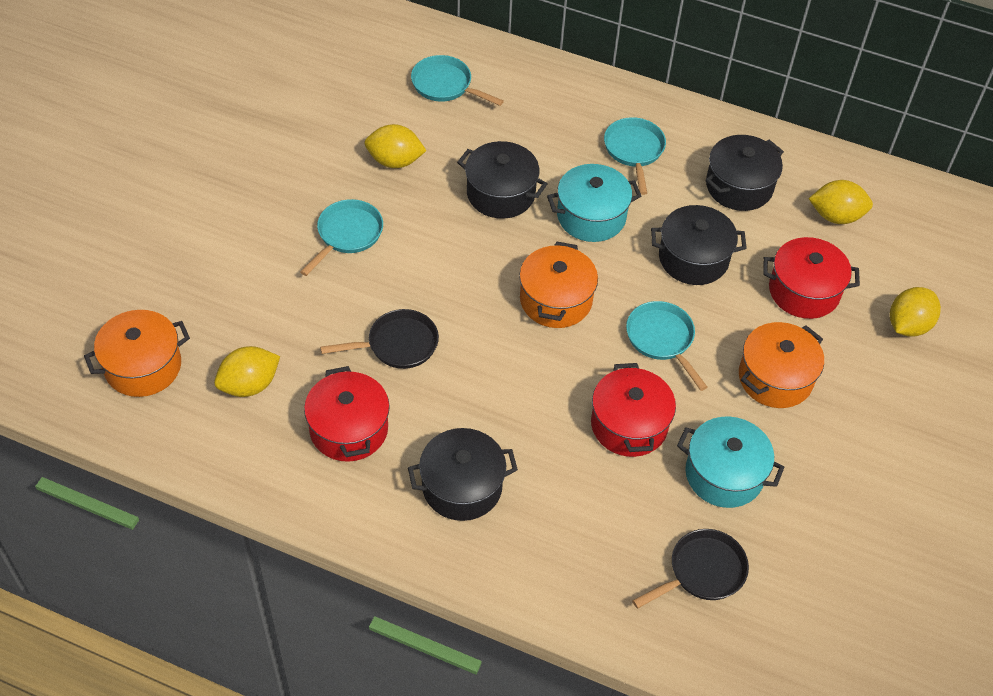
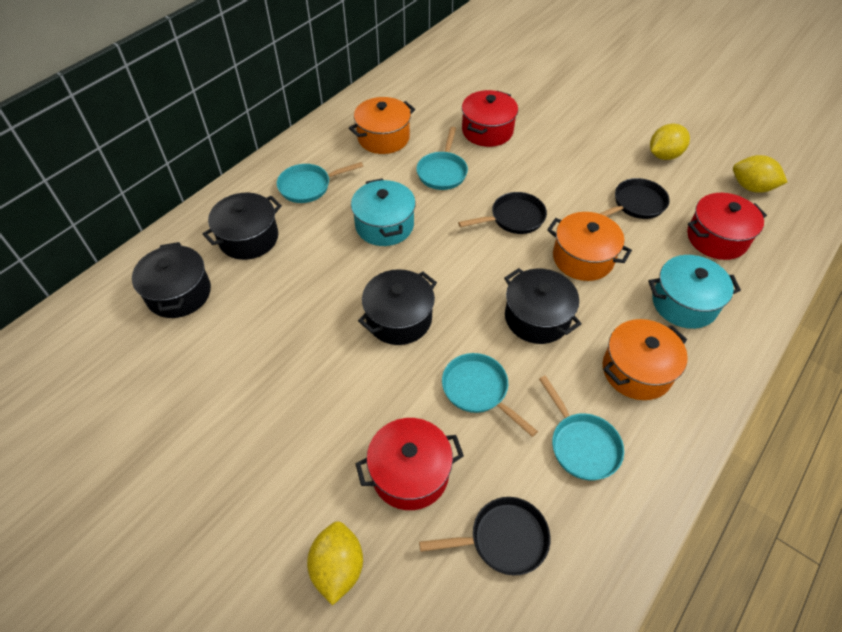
black pan: 2 -> 3
yellow lemon: 4 -> 3

